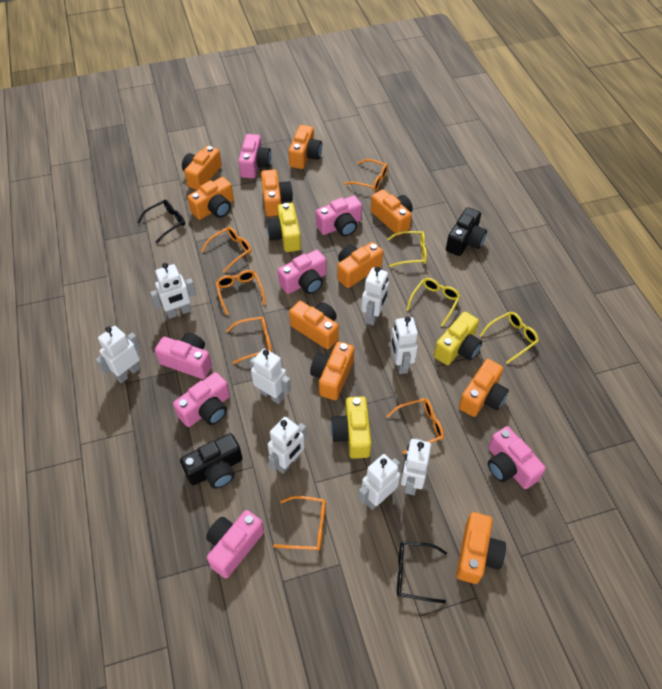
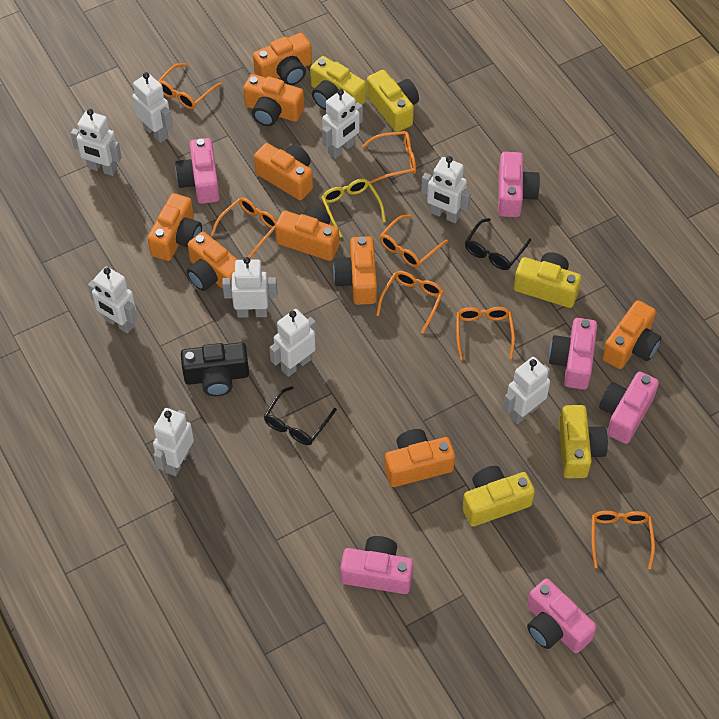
black camera: 2 -> 1
orange camera: 10 -> 9
orange glasses: 6 -> 7
pink camera: 7 -> 6
white robot: 8 -> 9
yellow camera: 3 -> 5
yellow glasses: 3 -> 1

